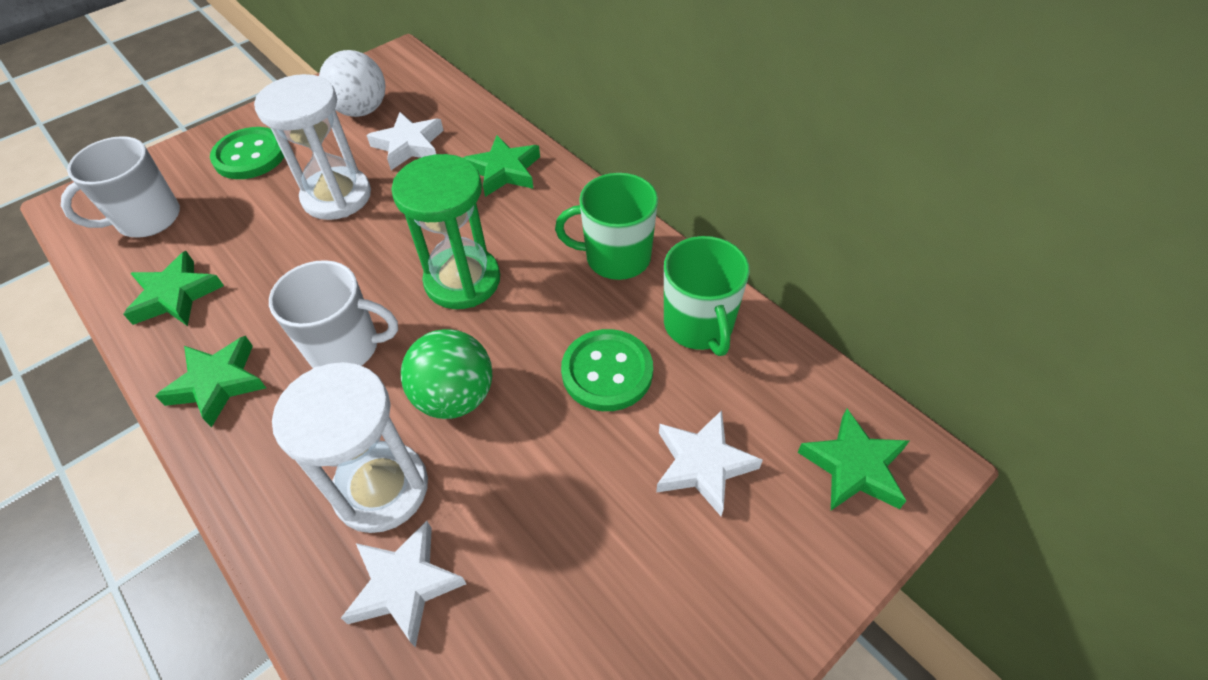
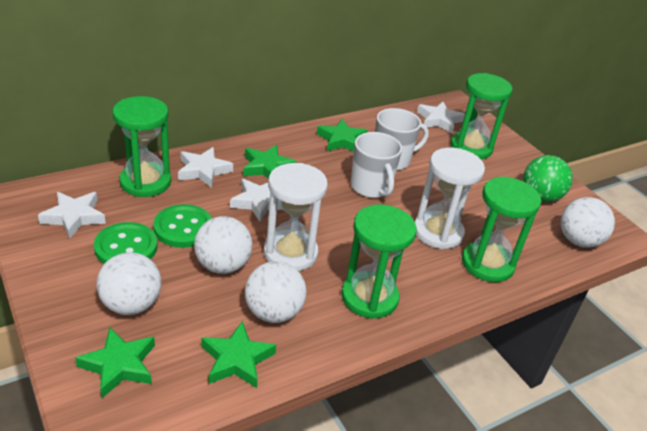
green hourglass: 1 -> 4
green mug: 2 -> 0
white ball: 1 -> 4
white star: 3 -> 4

